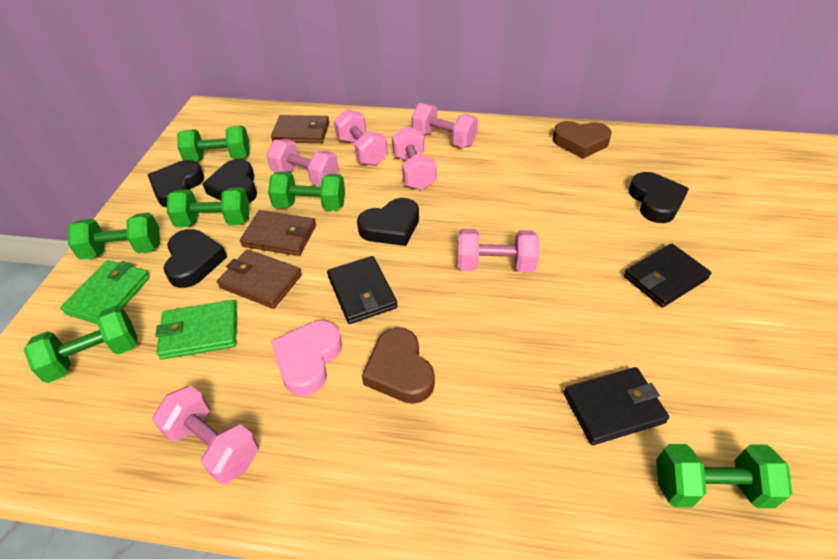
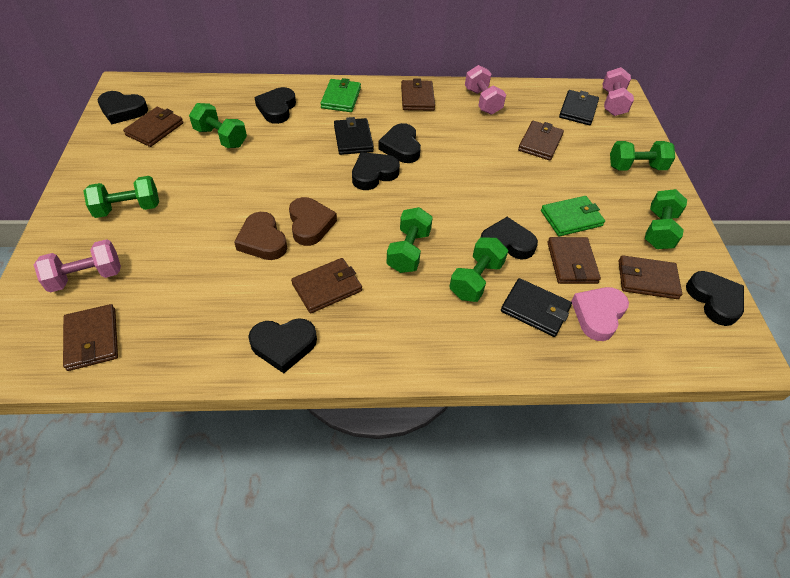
black heart: 5 -> 7
brown wallet: 3 -> 7
pink dumbbell: 6 -> 3

